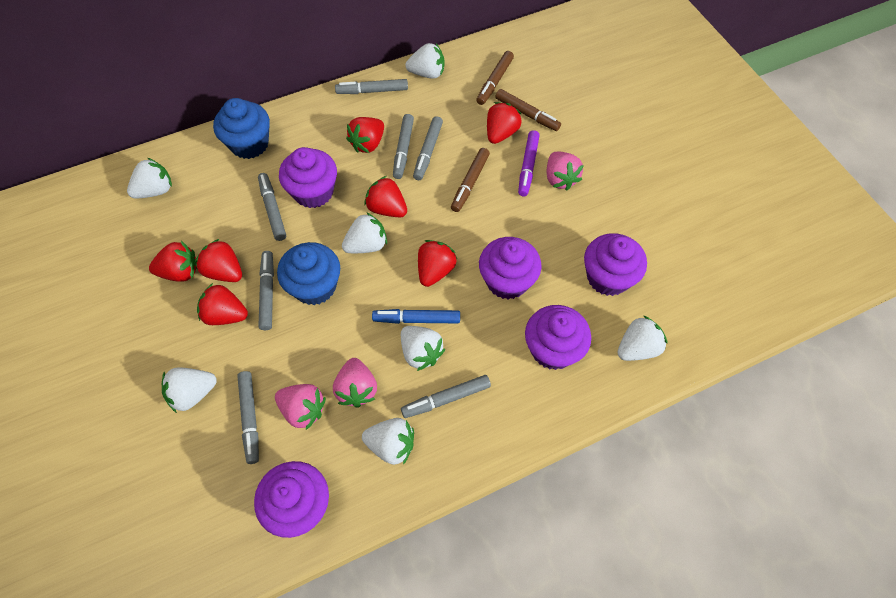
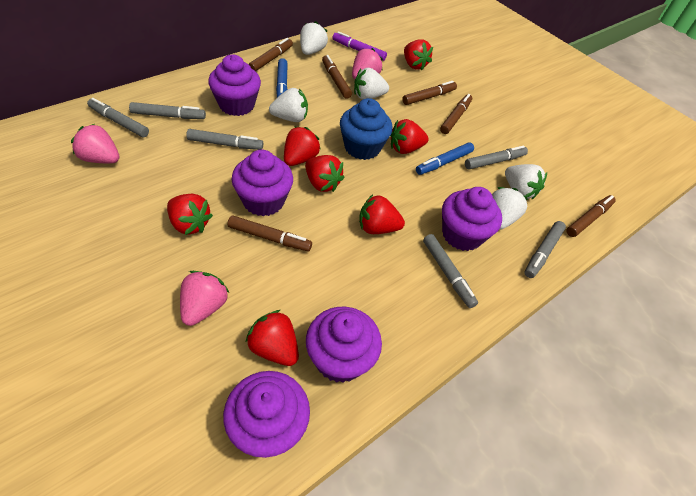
blue cupcake: 2 -> 1
blue marker: 1 -> 2
brown marker: 3 -> 6
grey marker: 7 -> 6
white strawberry: 7 -> 5

